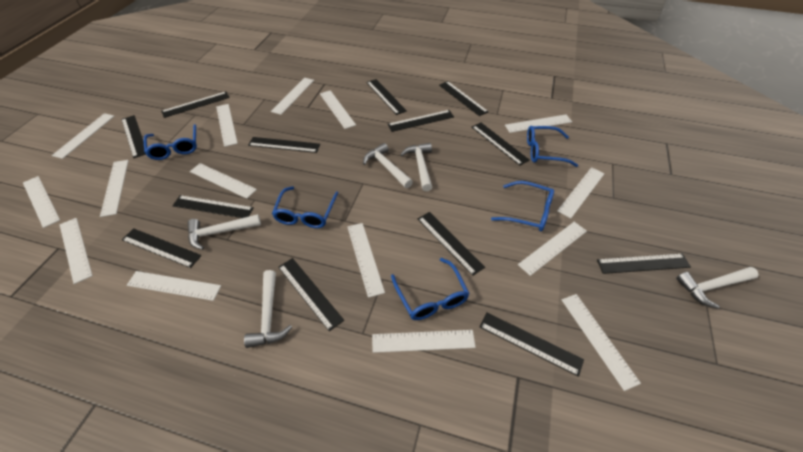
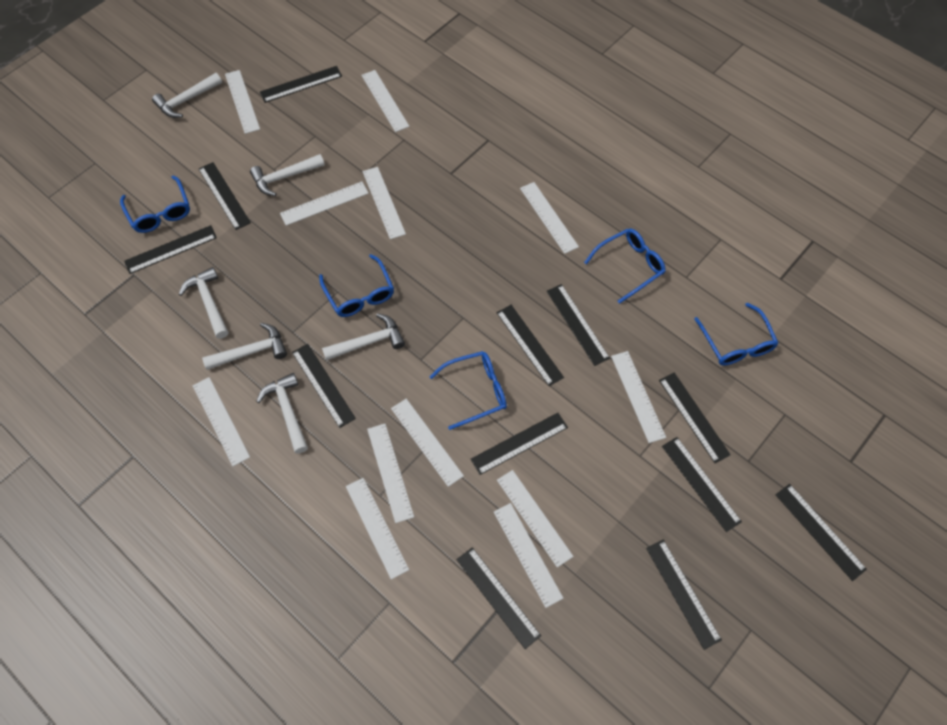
black ruler: 13 -> 12
white hammer: 5 -> 6
white ruler: 15 -> 12

